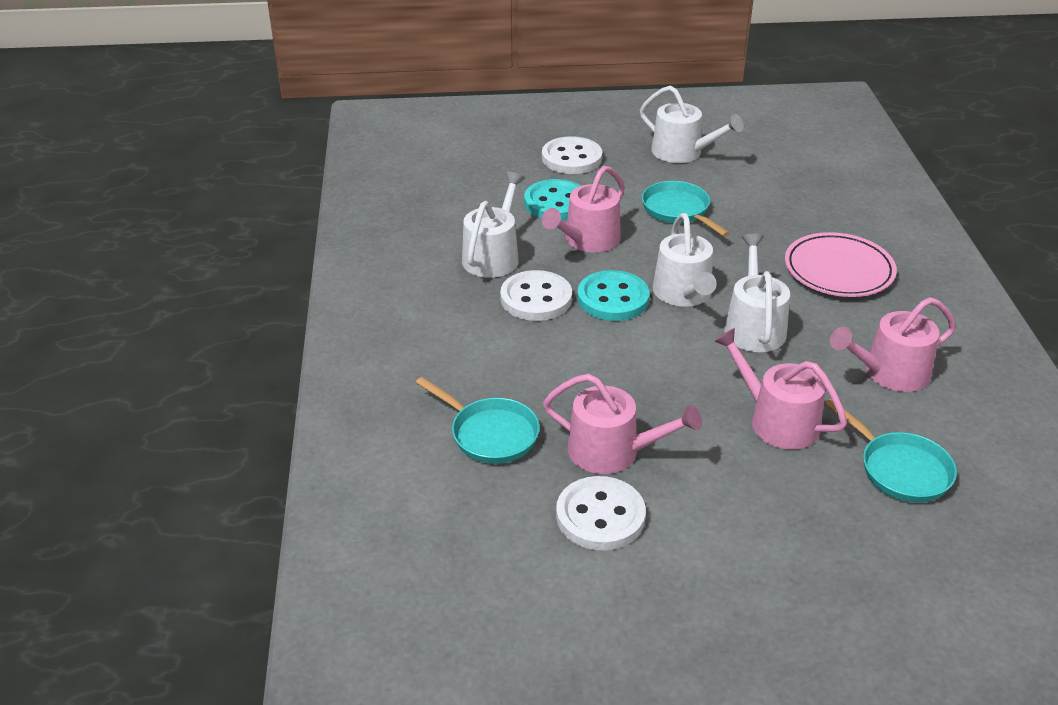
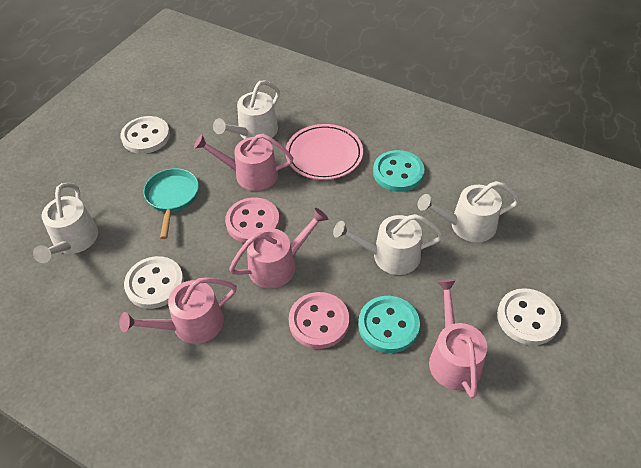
pink button: 0 -> 2
turquoise pan: 3 -> 1

